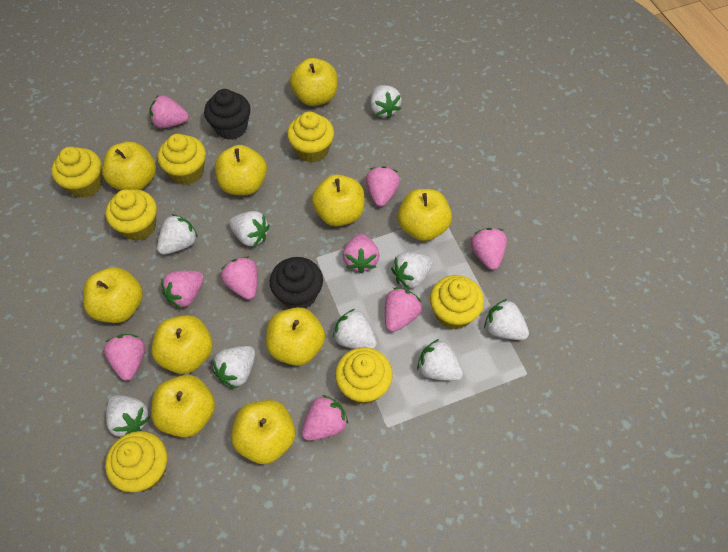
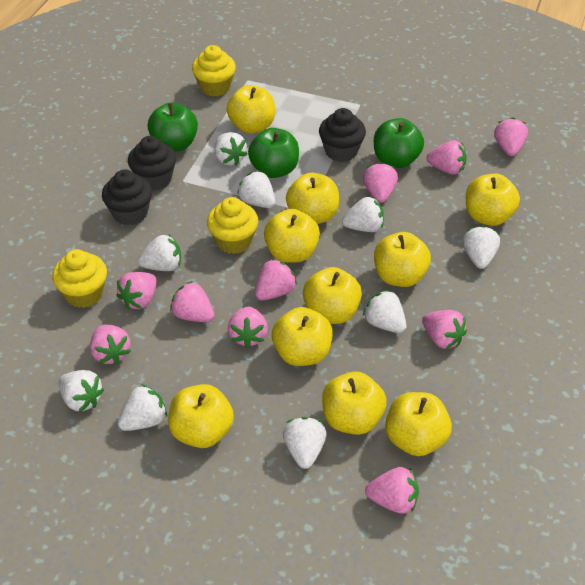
black cupcake: 2 -> 3
green apple: 0 -> 3
pink strawberry: 9 -> 10
yellow cupcake: 7 -> 3

